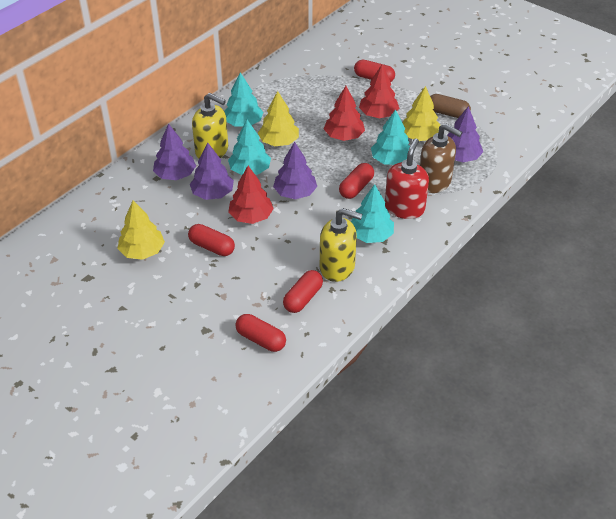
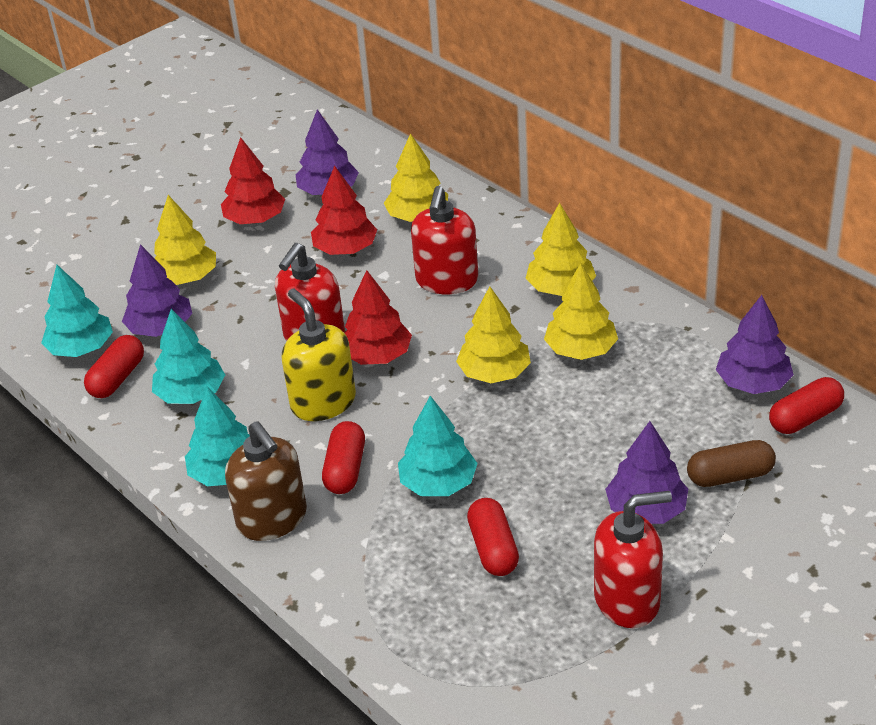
red capsule: 5 -> 4
red soap dispenser: 1 -> 3
yellow soap dispenser: 2 -> 1
yellow tree: 3 -> 5

